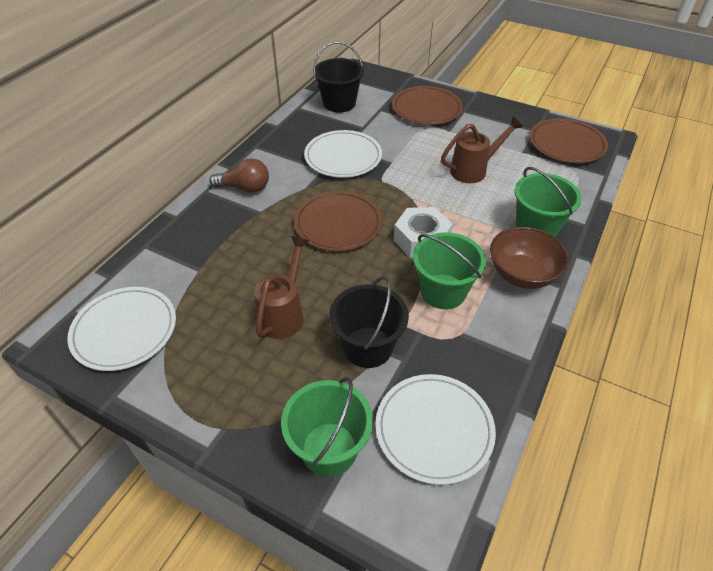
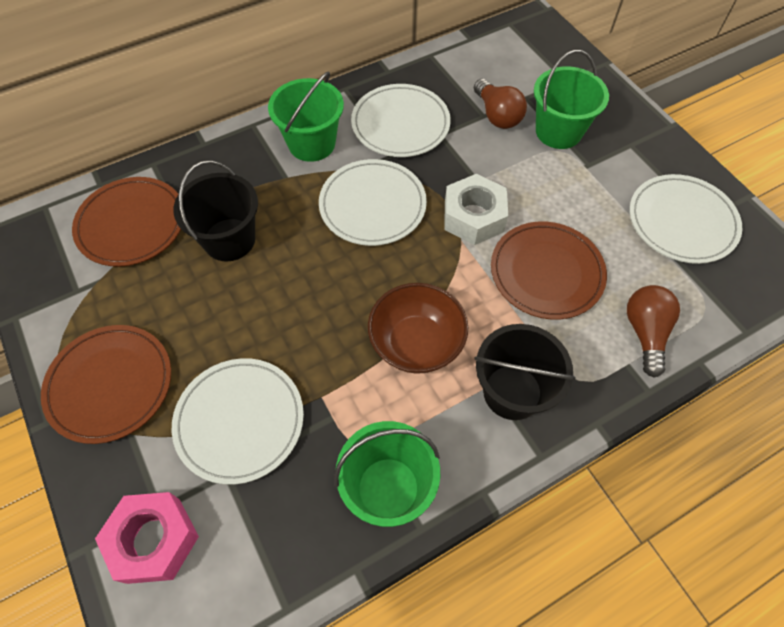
brown light bulb: 1 -> 2
brown watering can: 2 -> 0
pink nut: 0 -> 1
white plate: 3 -> 4

